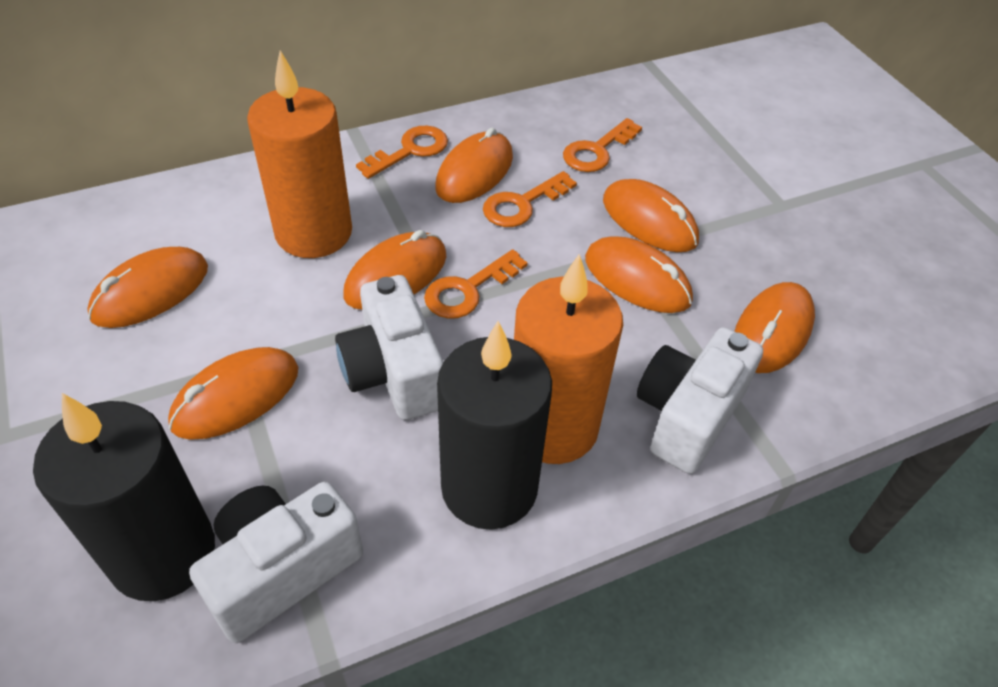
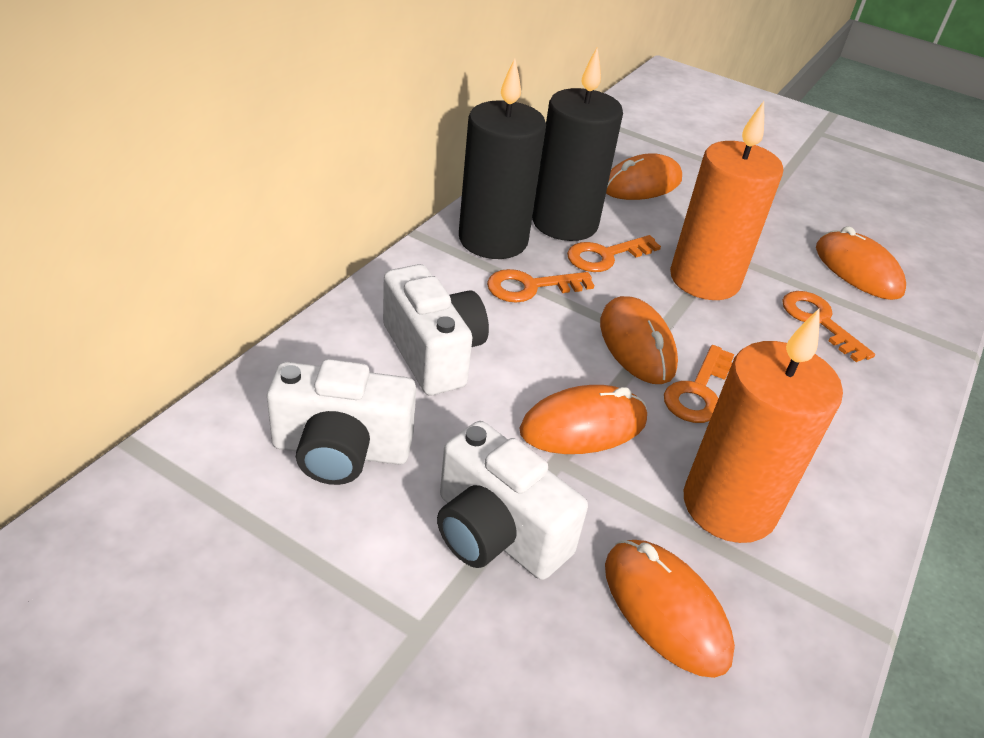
orange mouse: 7 -> 5

